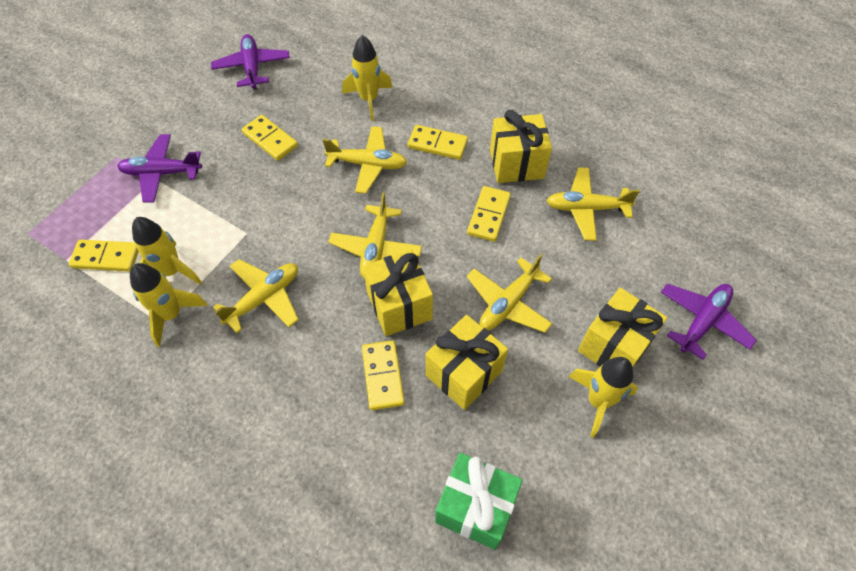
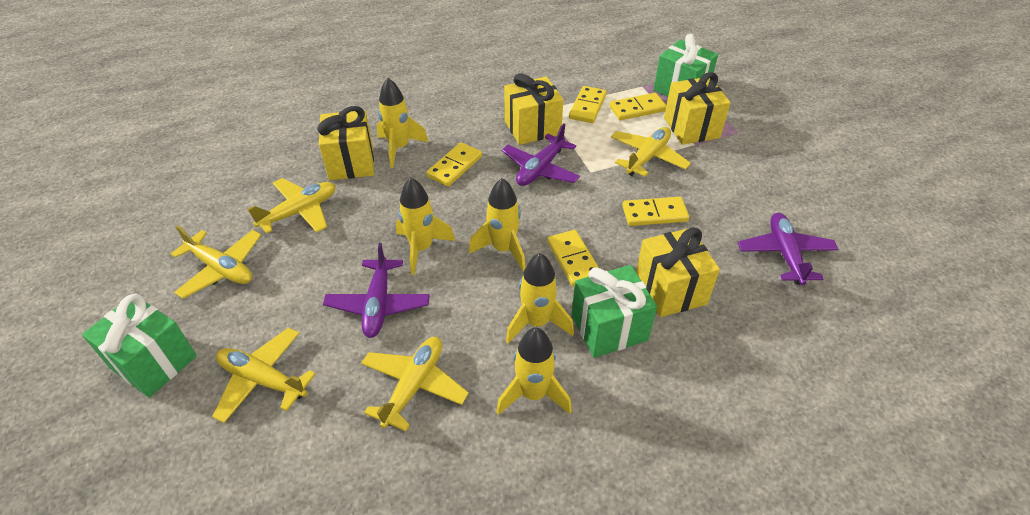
green gift: 1 -> 3
yellow rocket: 4 -> 5

